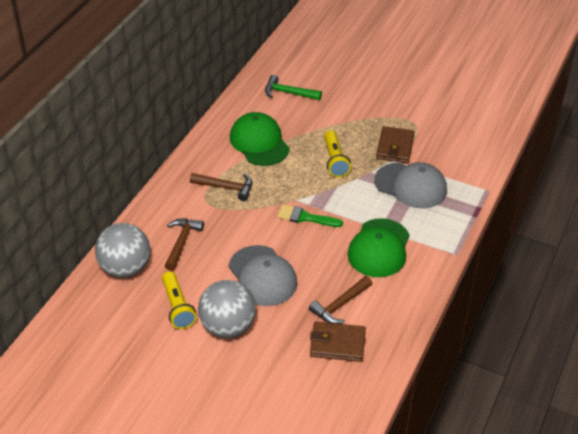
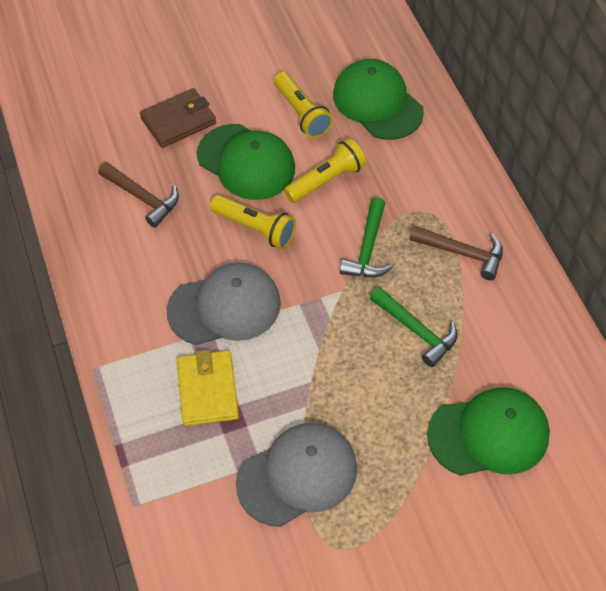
brown hammer: 3 -> 2
brown wallet: 2 -> 1
green brush: 1 -> 0
green cap: 2 -> 3
green hammer: 1 -> 2
grey ball: 2 -> 0
yellow flashlight: 2 -> 3
yellow wallet: 0 -> 1

